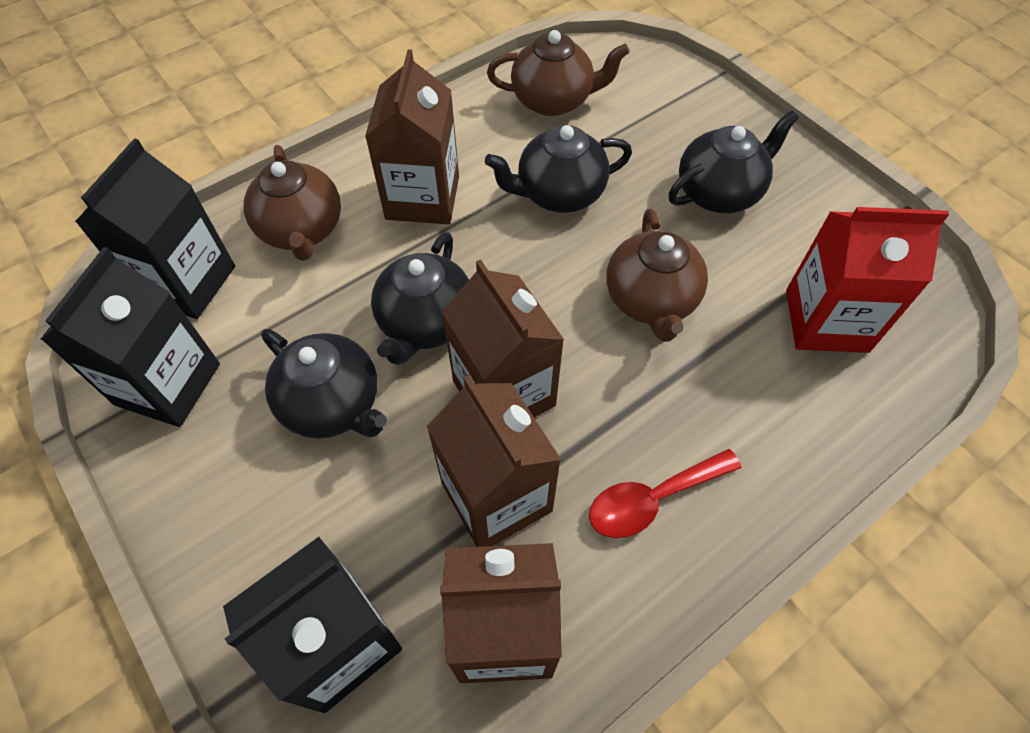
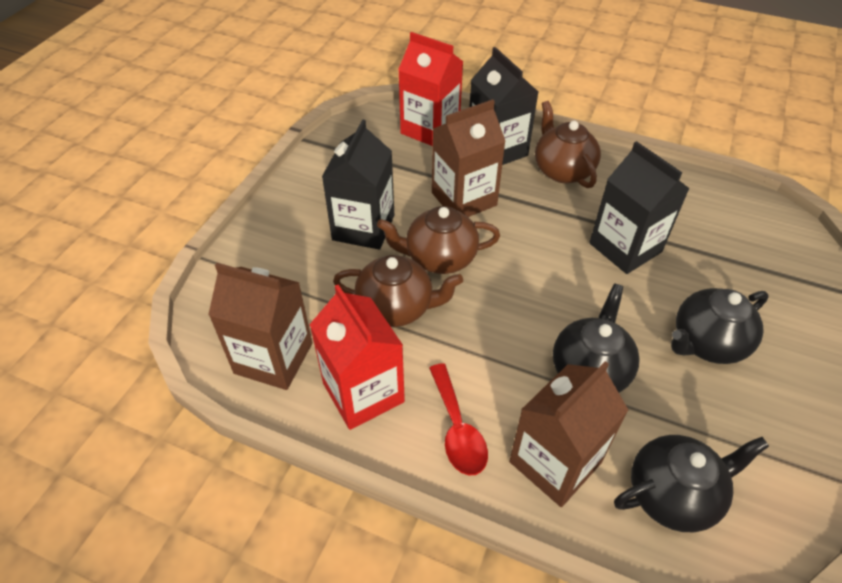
black teapot: 4 -> 3
brown carton: 4 -> 3
red carton: 1 -> 2

